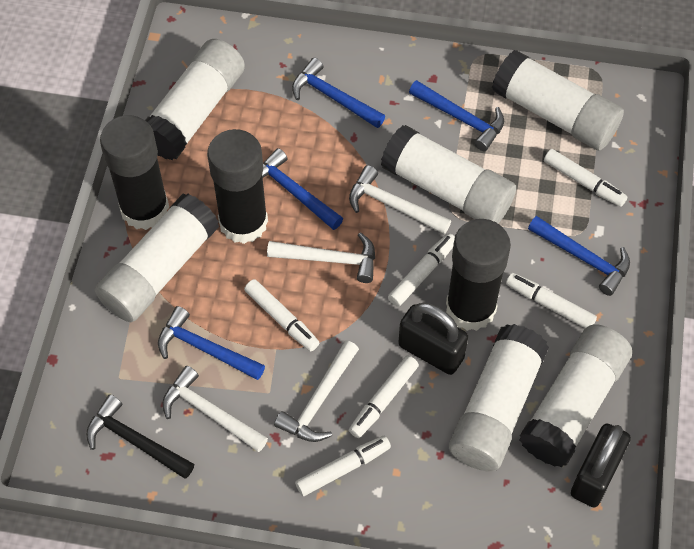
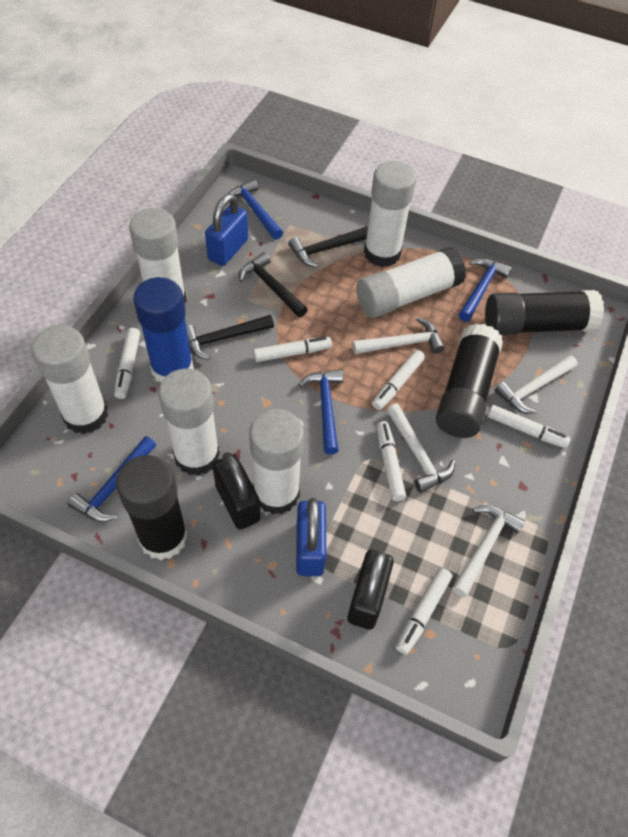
black hammer: 1 -> 3
blue glue stick: 0 -> 1
blue hammer: 5 -> 4
blue padlock: 0 -> 2

